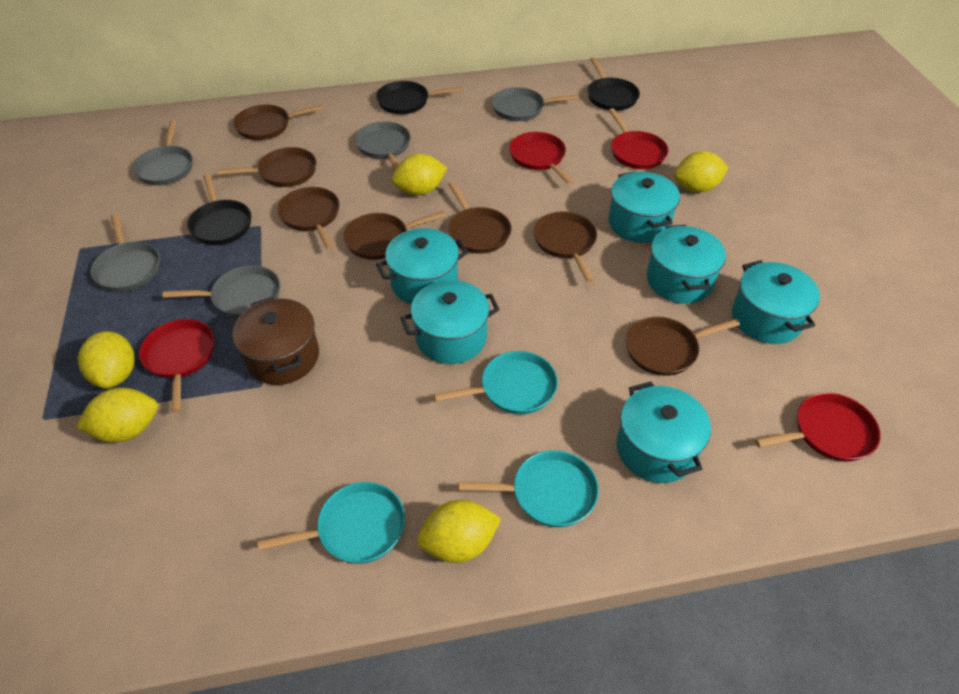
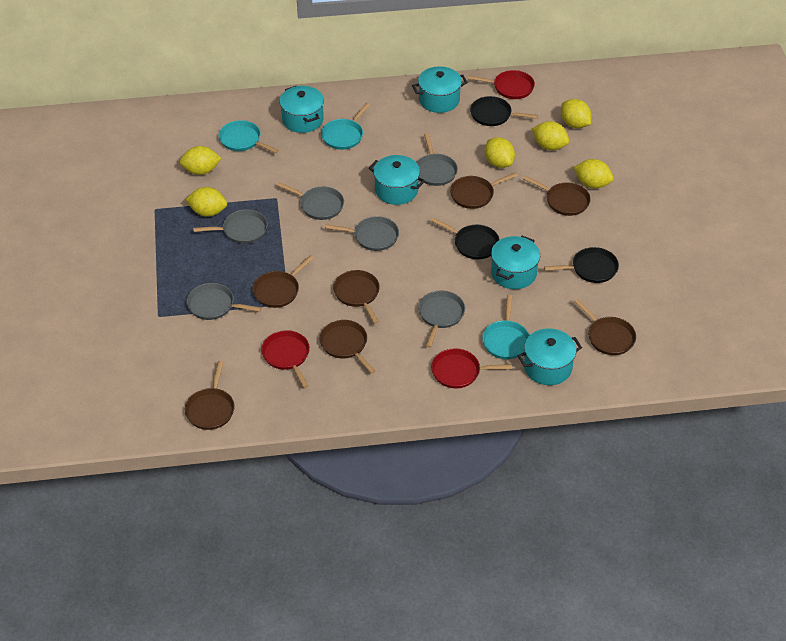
brown pot: 1 -> 0
grey pan: 5 -> 6
red pan: 4 -> 3
turquoise pot: 6 -> 5
yellow lemon: 5 -> 6

